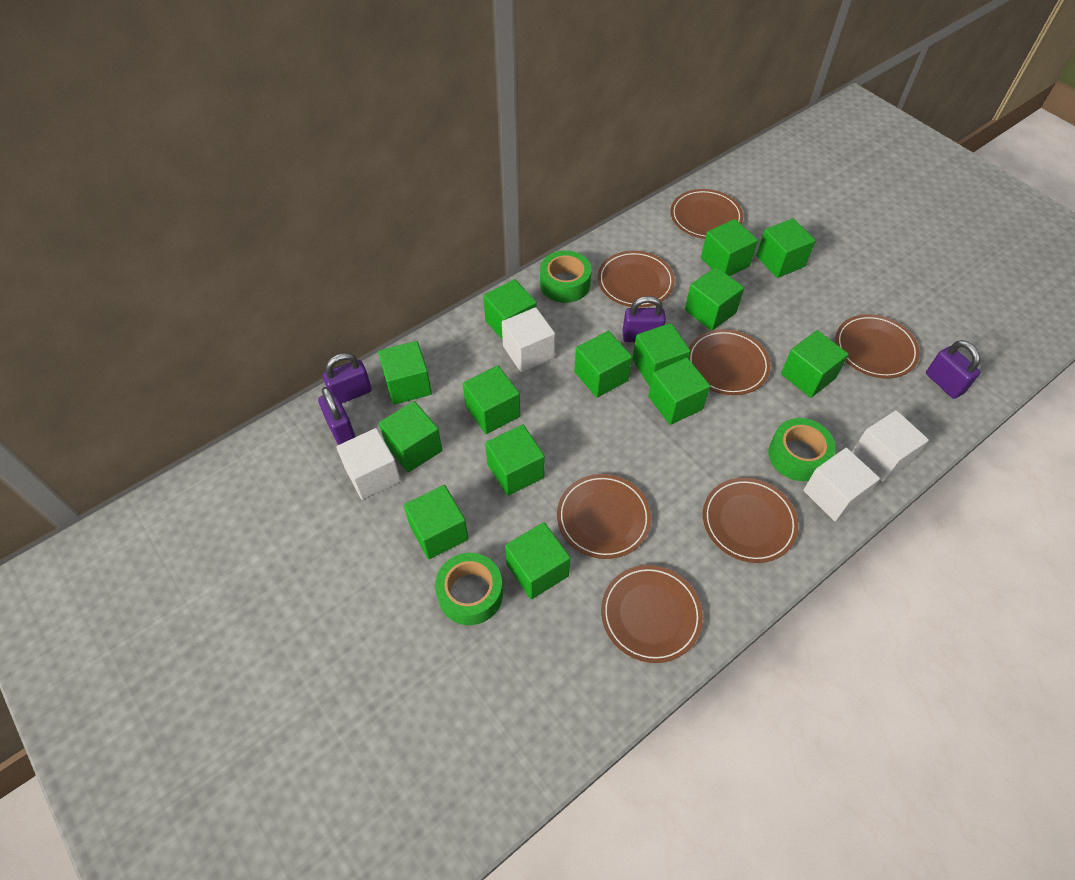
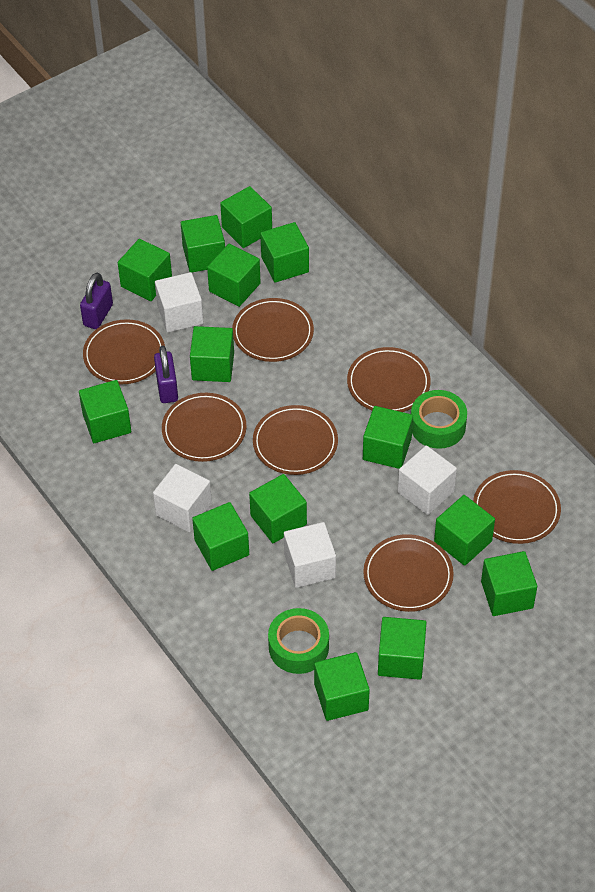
green tape: 3 -> 2
purple padlock: 4 -> 2

